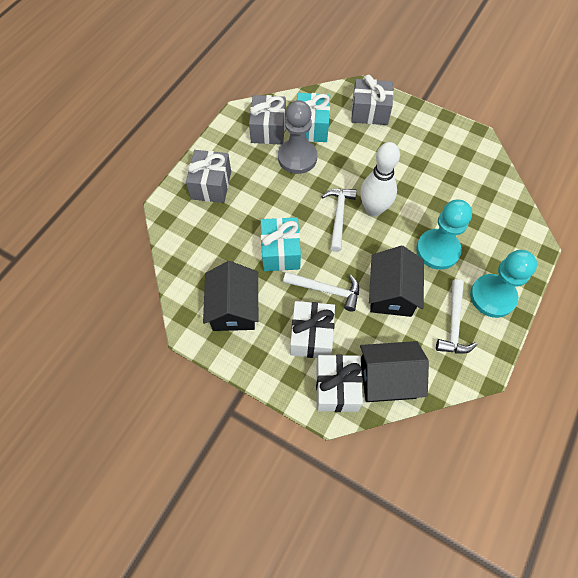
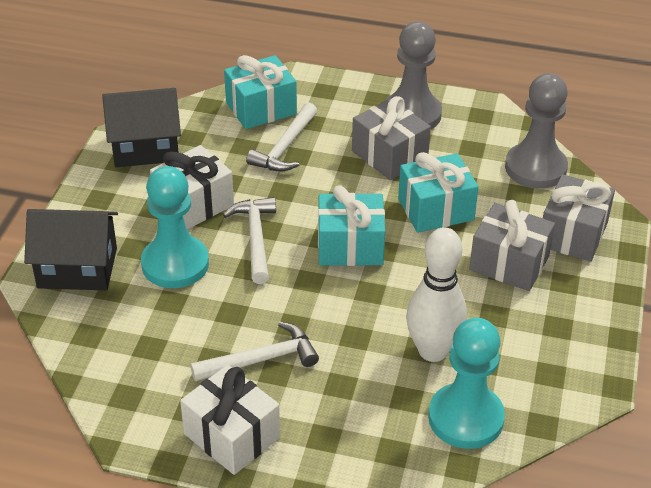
black house: 3 -> 2
grey pawn: 1 -> 2
turquoise gift: 2 -> 3

